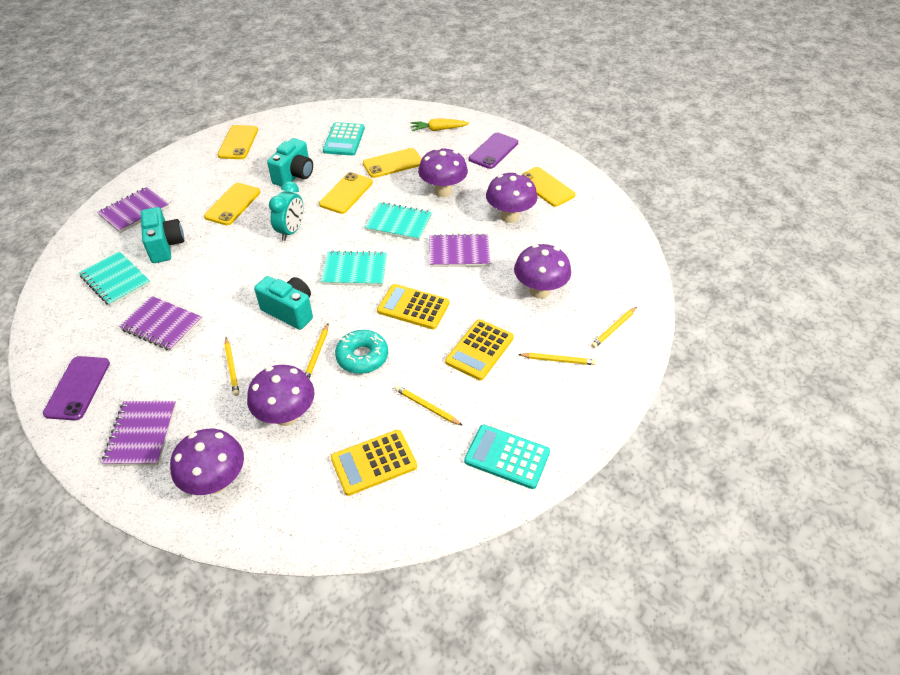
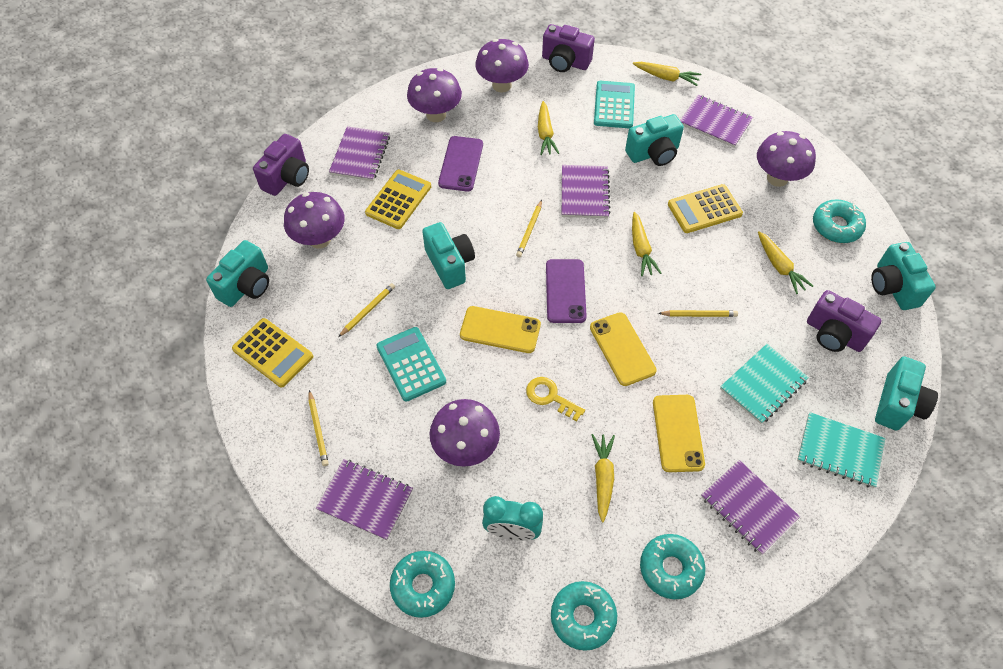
purple camera: 0 -> 3
purple notebook: 4 -> 5
turquoise camera: 3 -> 5
turquoise donut: 1 -> 4
turquoise notebook: 3 -> 2
yellow carrot: 1 -> 5
yellow key: 0 -> 1
yellow pencil: 5 -> 4
yellow phone: 5 -> 3

